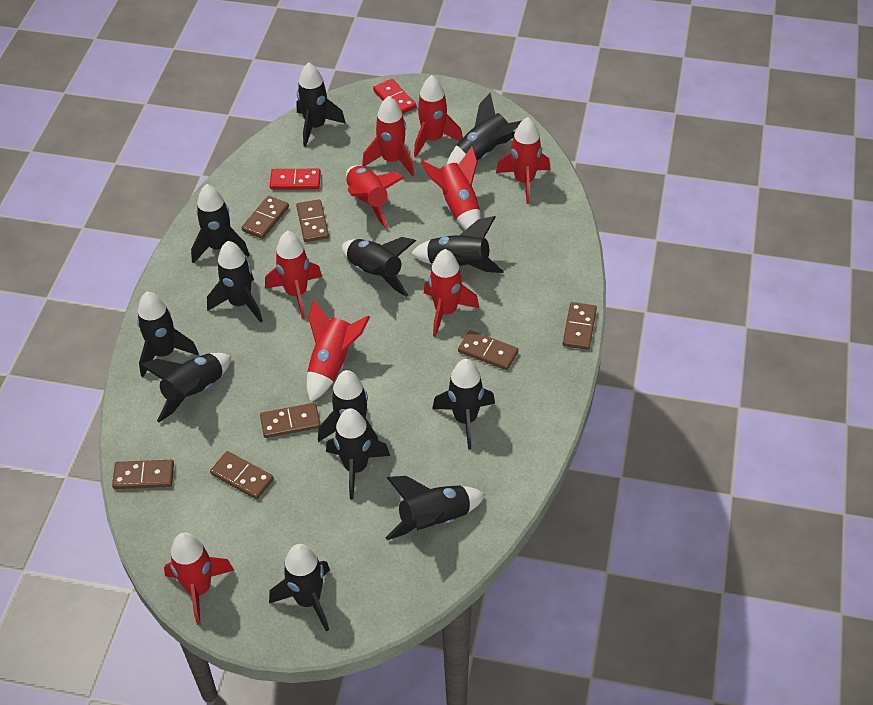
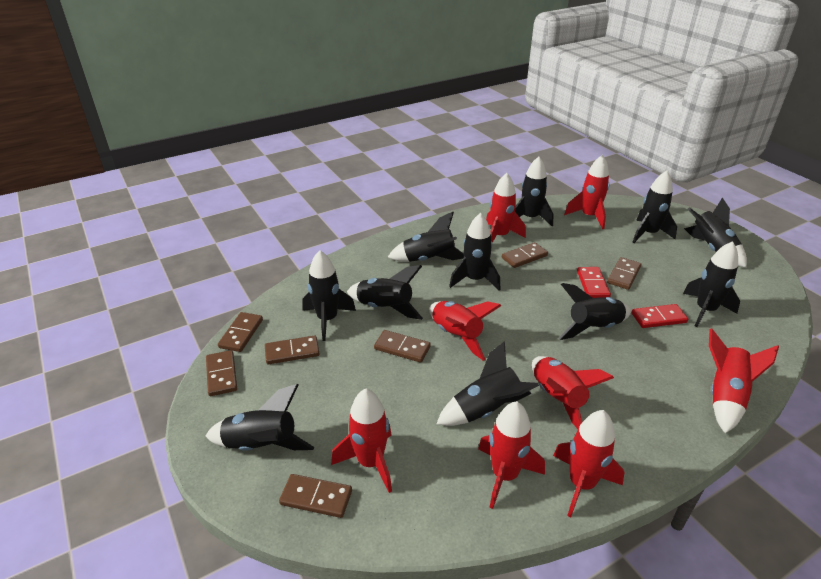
black rocket: 13 -> 11
red rocket: 9 -> 8

